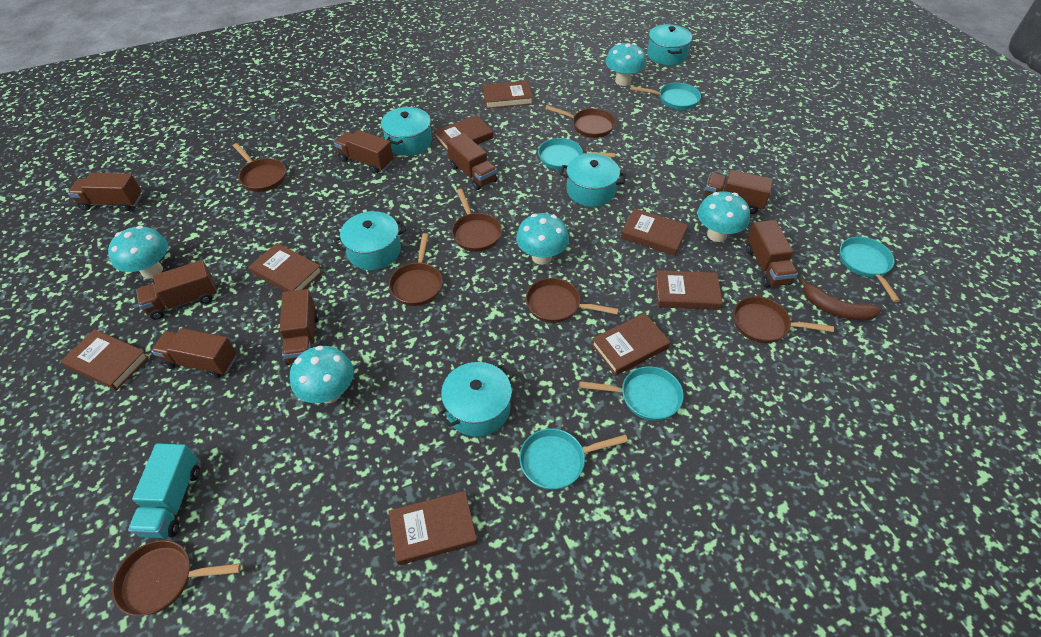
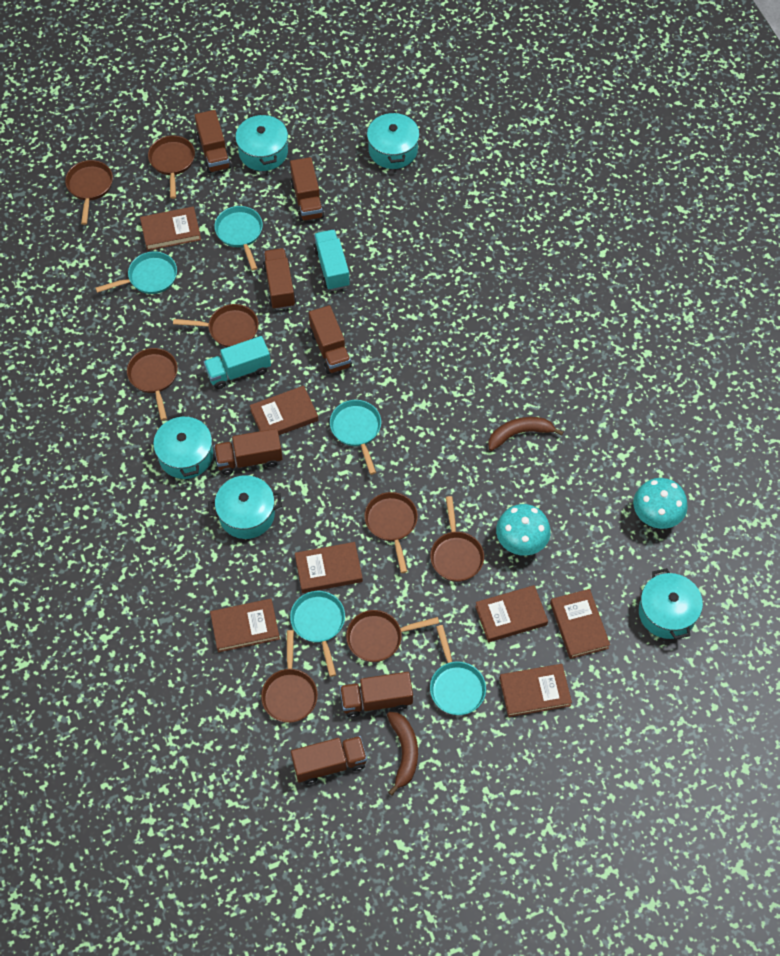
brown banana: 1 -> 2
brown book: 8 -> 7
brown pan: 7 -> 8
brown truck: 8 -> 7
turquoise mushroom: 5 -> 2
turquoise truck: 1 -> 2

